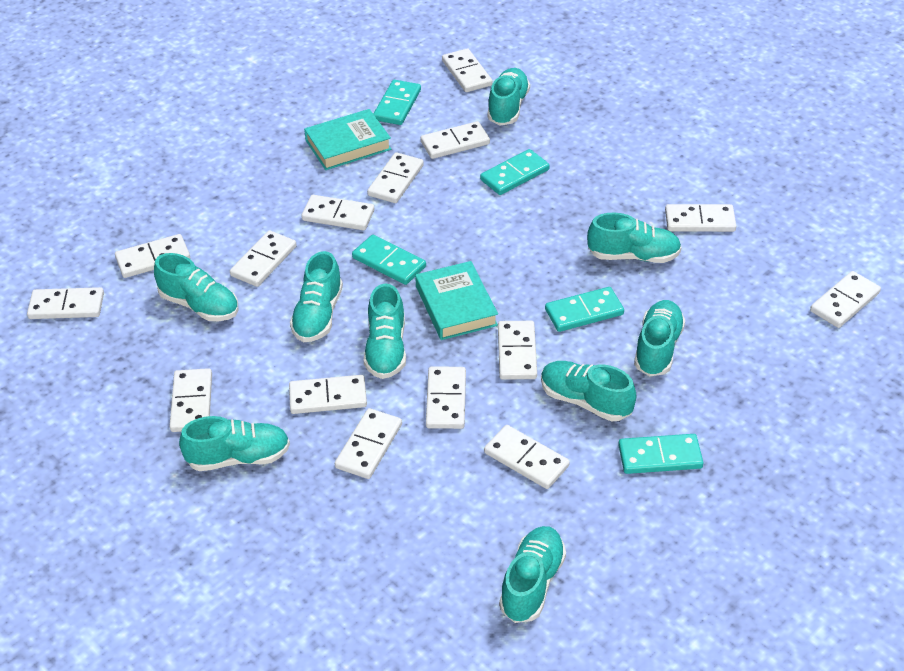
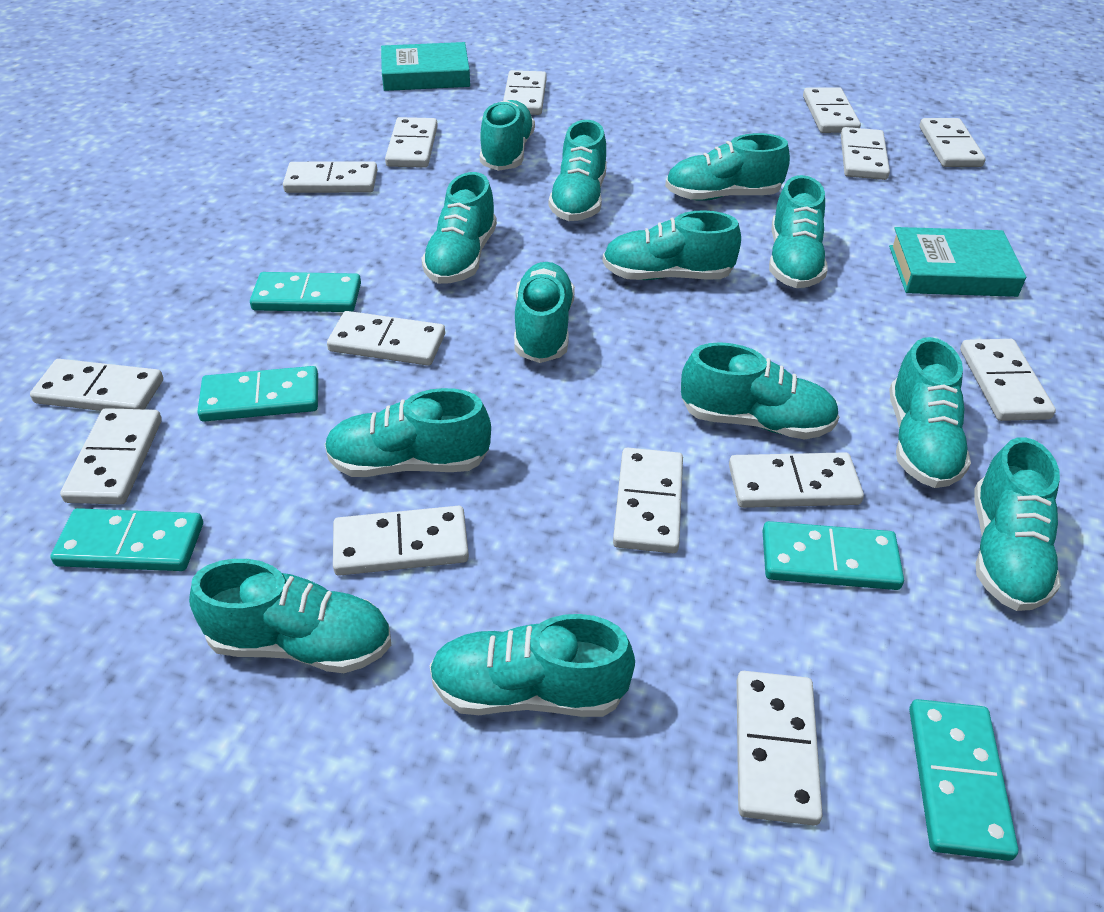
turquoise shoe: 9 -> 13
white domino: 15 -> 14

